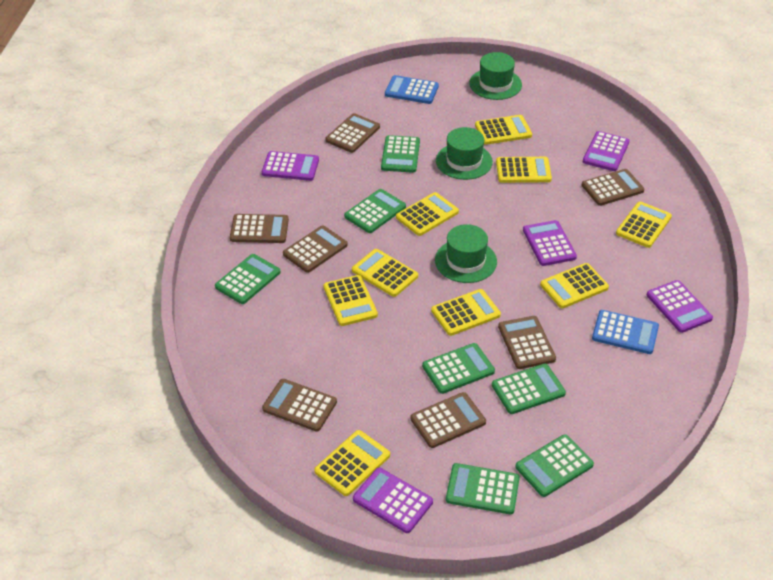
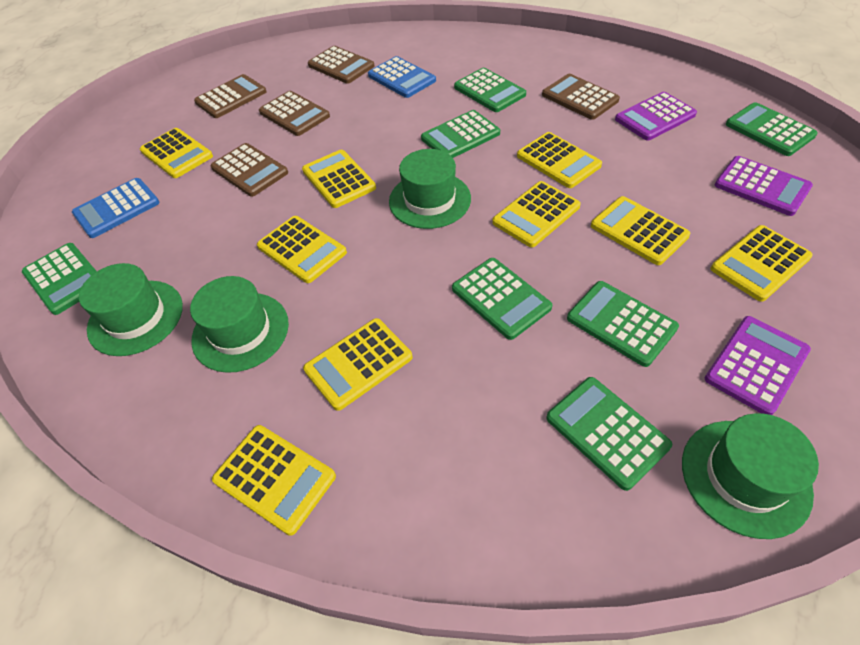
brown calculator: 7 -> 5
green hat: 3 -> 4
purple calculator: 5 -> 3

